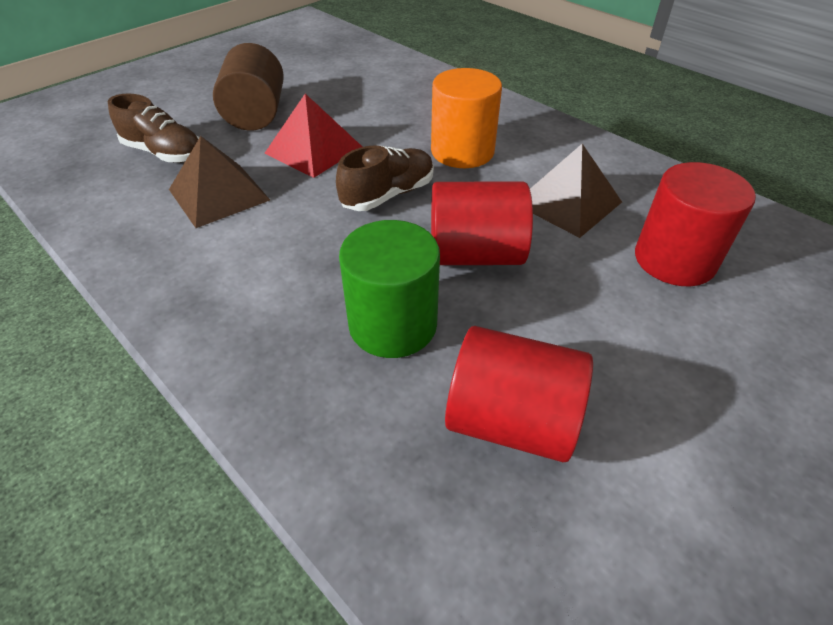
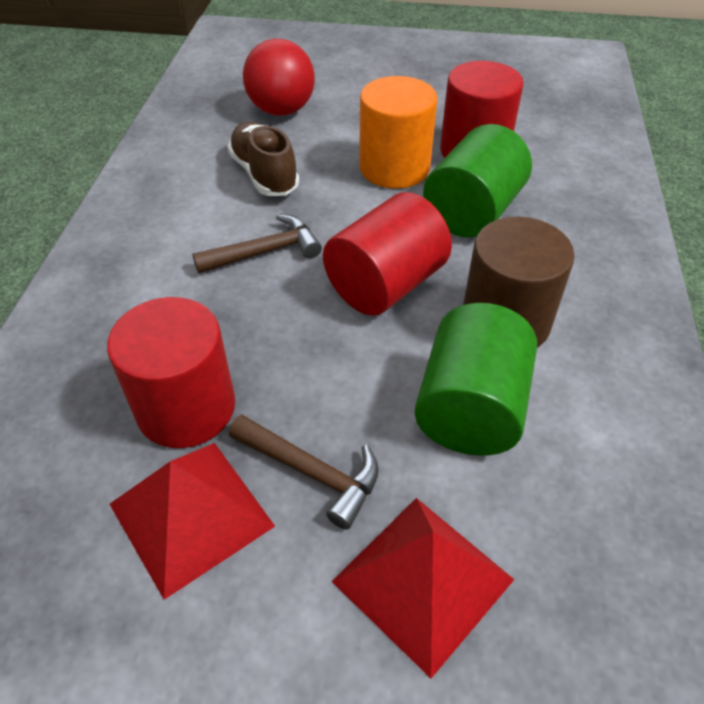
brown hammer: 0 -> 2
brown pyramid: 2 -> 0
brown shoe: 2 -> 1
green cylinder: 1 -> 2
red ball: 0 -> 1
red pyramid: 1 -> 2

